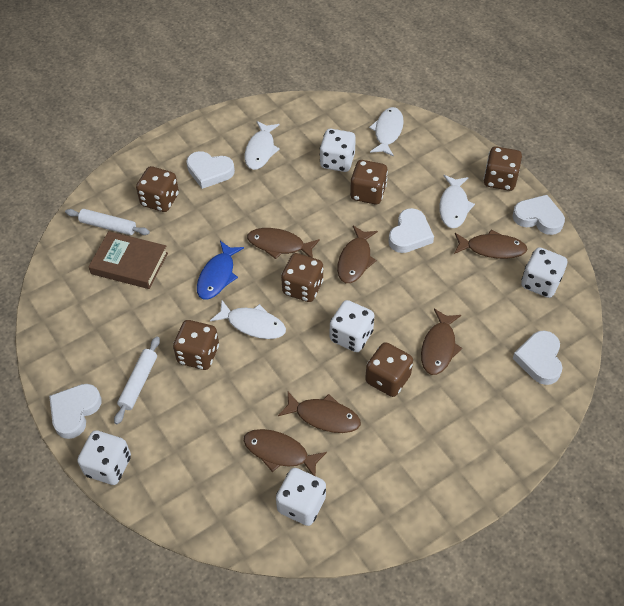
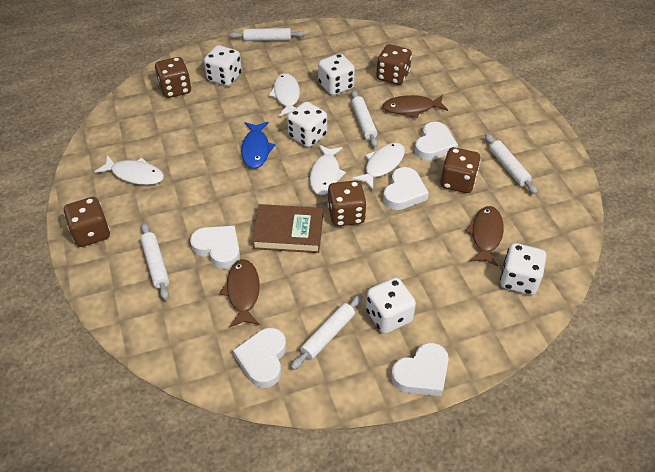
brown dice: 6 -> 5
brown fish: 6 -> 3
white rolling pin: 2 -> 5

